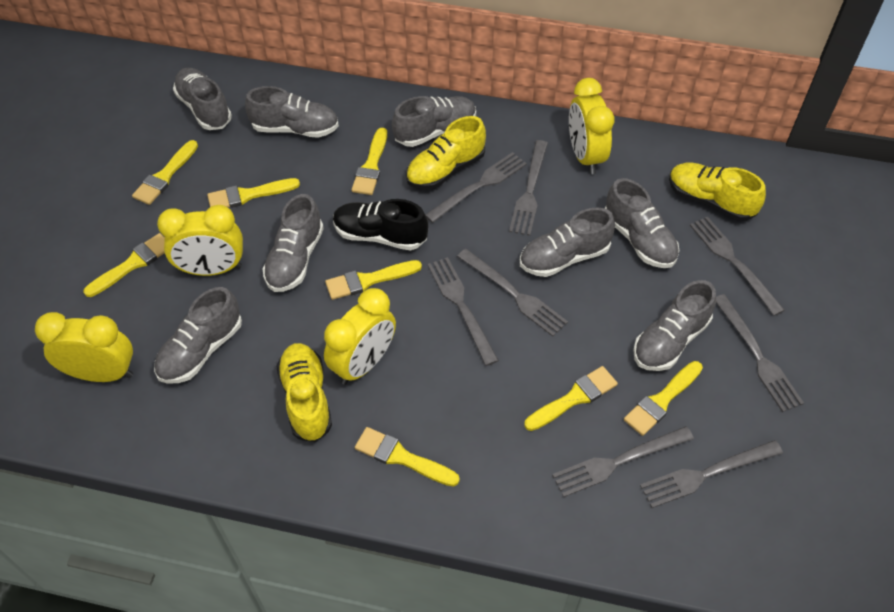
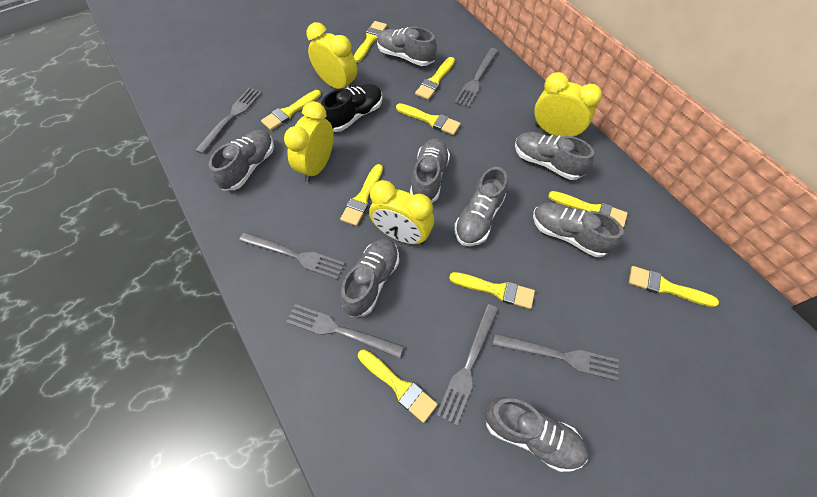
grey fork: 8 -> 6
yellow brush: 8 -> 9
yellow shoe: 3 -> 0

